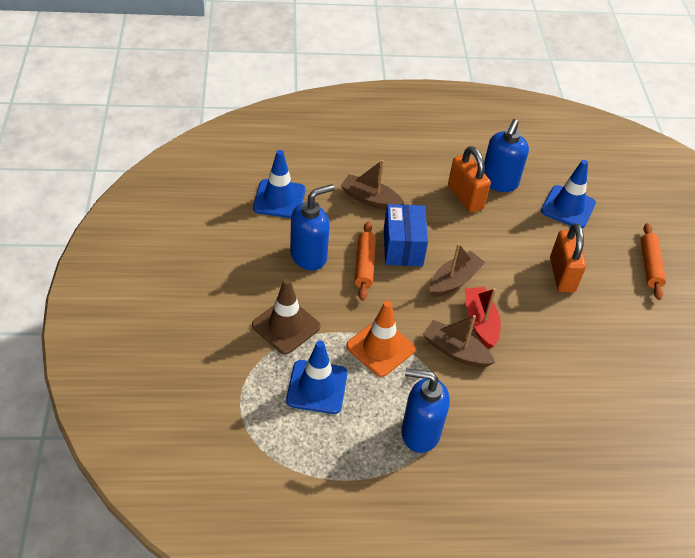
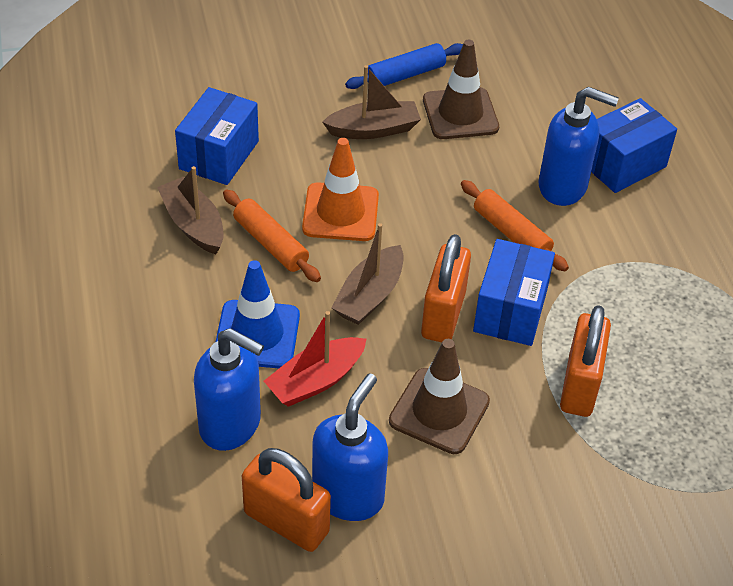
blue box: 1 -> 3
blue rolling pin: 0 -> 1
blue traffic cone: 3 -> 1
brown traffic cone: 1 -> 2
orange padlock: 2 -> 3

